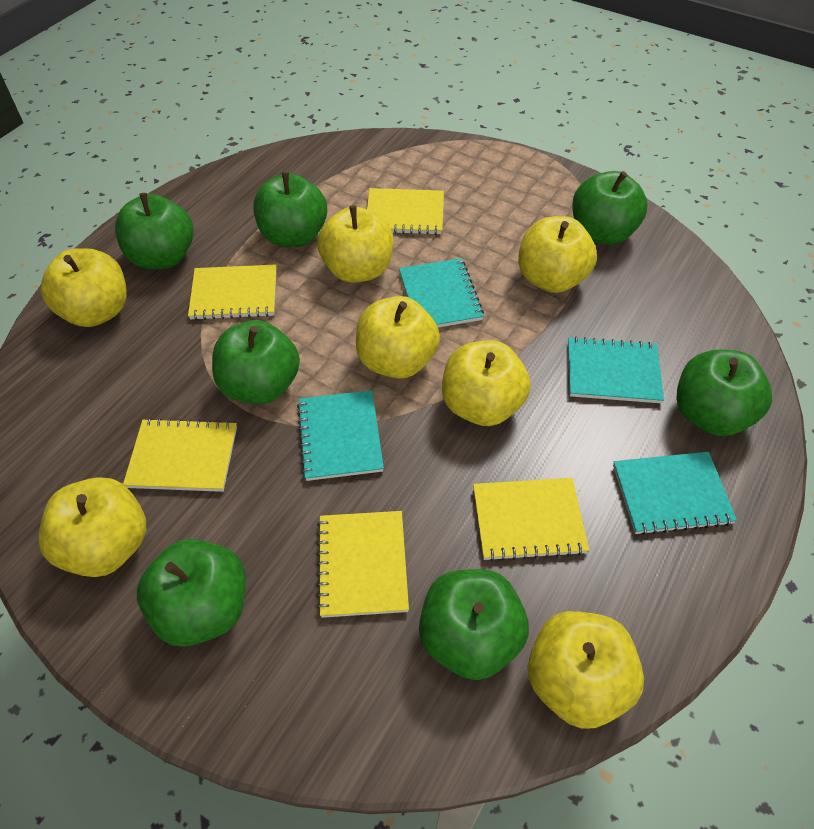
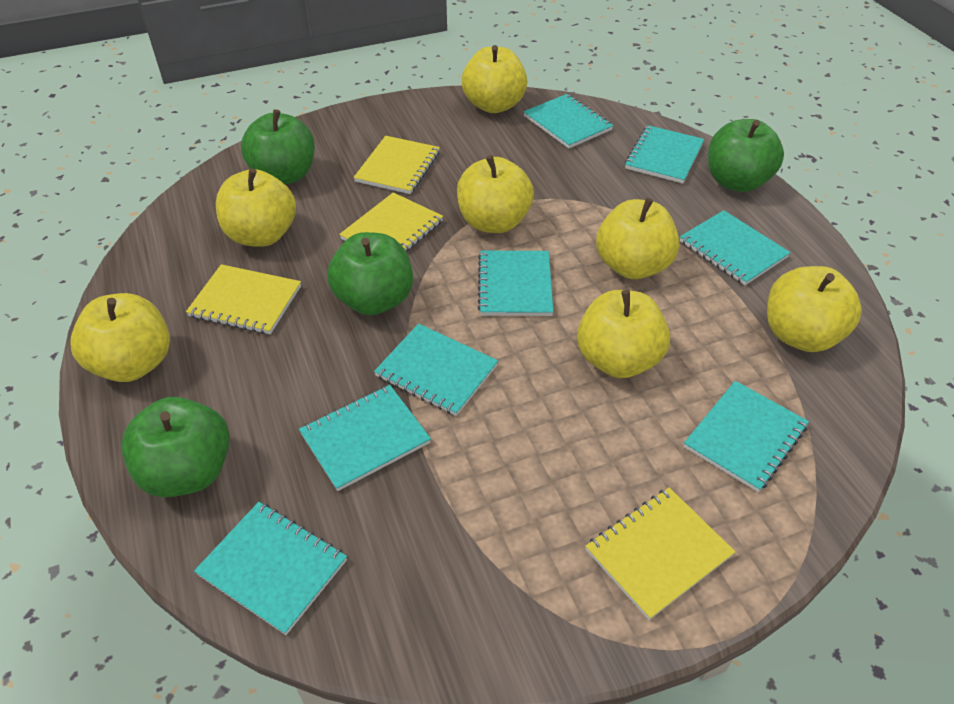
green apple: 7 -> 4
turquoise notebook: 4 -> 8
yellow notebook: 5 -> 4

